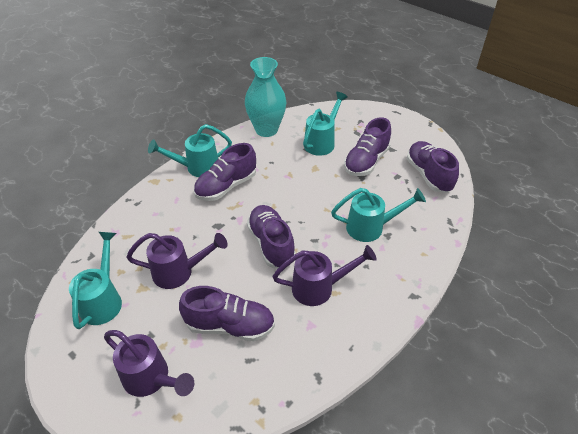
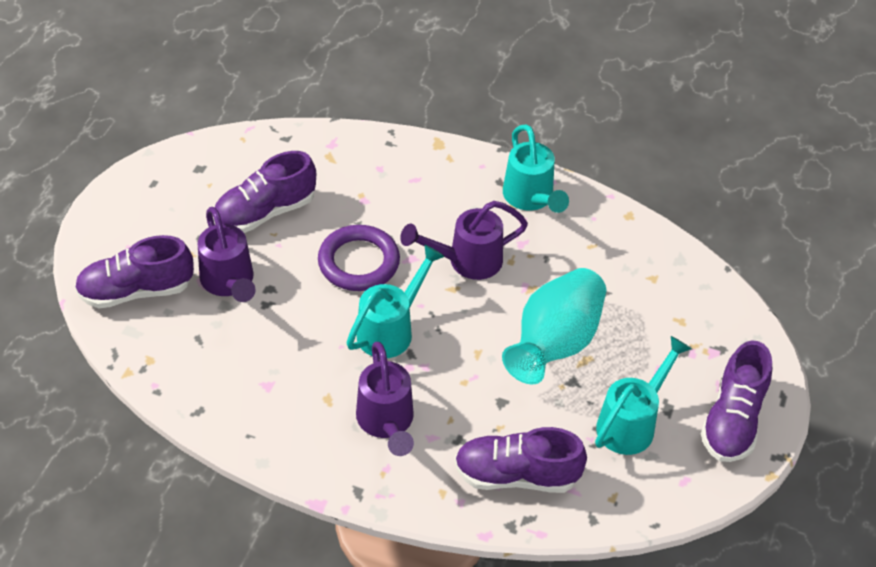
purple ring: 0 -> 1
purple shoe: 5 -> 4
turquoise watering can: 4 -> 3

